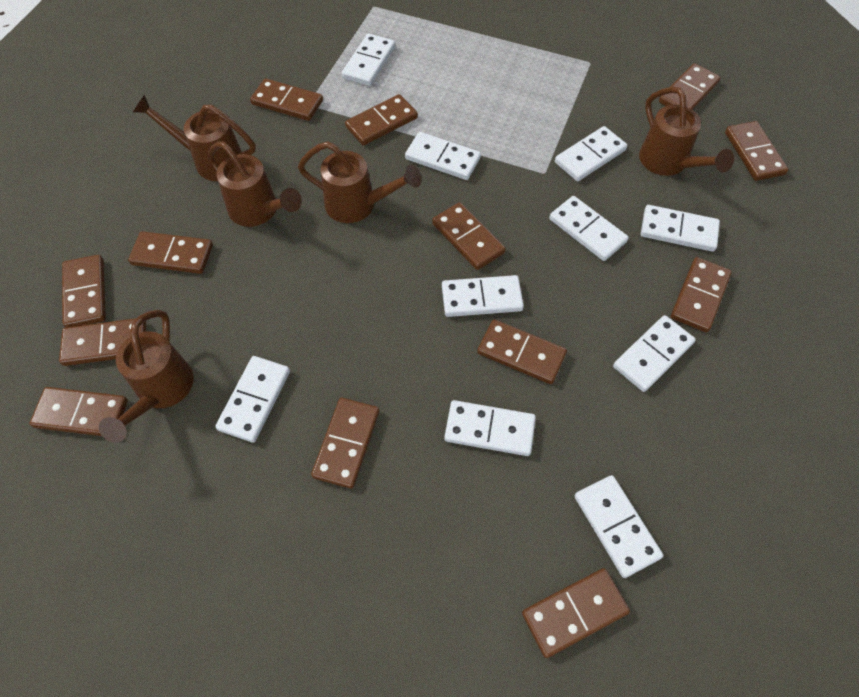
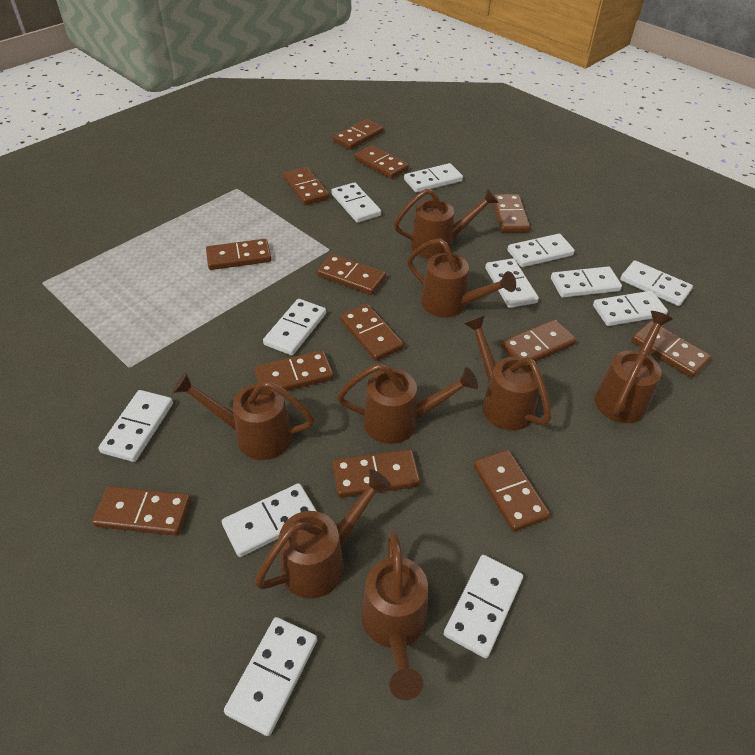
brown watering can: 5 -> 8
white domino: 10 -> 12

